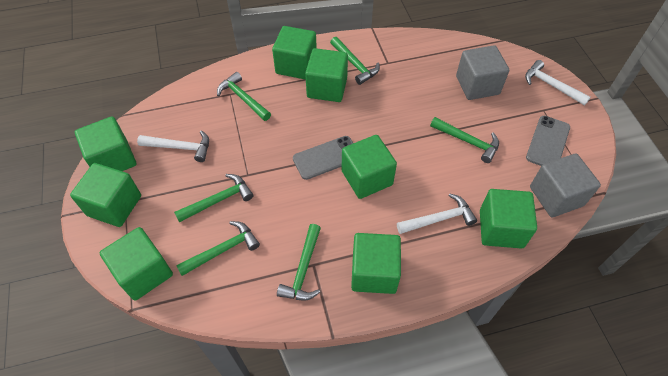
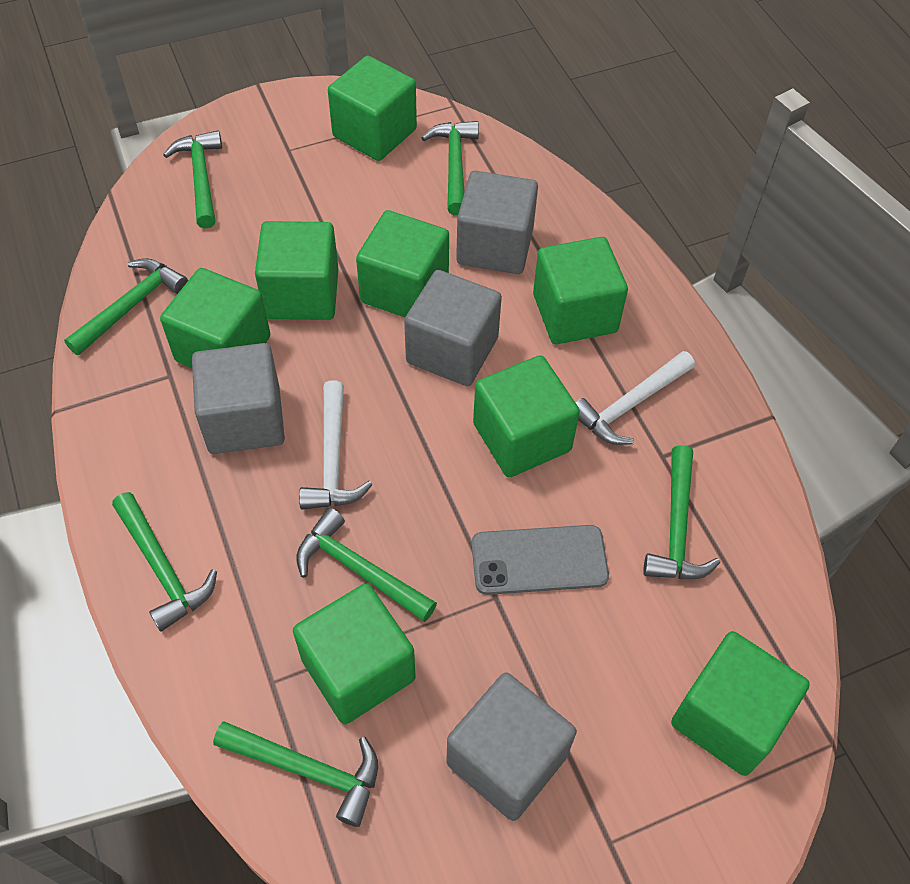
green hammer: 6 -> 7
grey cube: 2 -> 4
grey phone: 2 -> 1
white hammer: 3 -> 2

